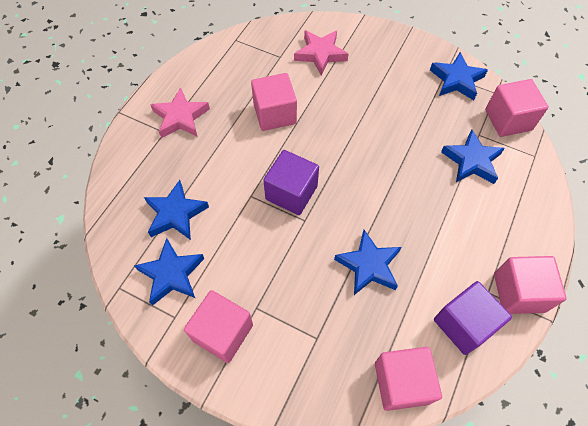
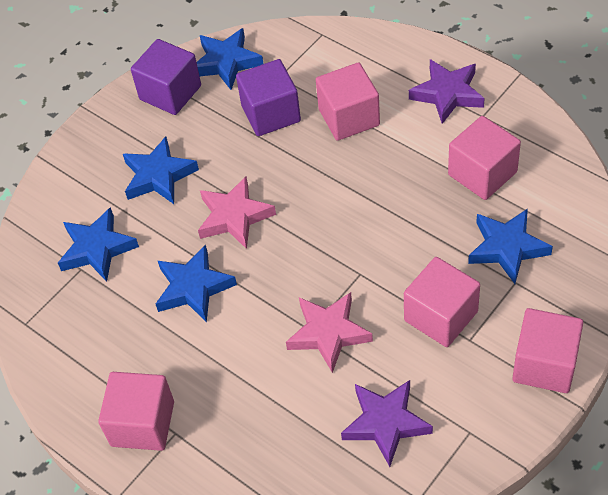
purple star: 0 -> 2

